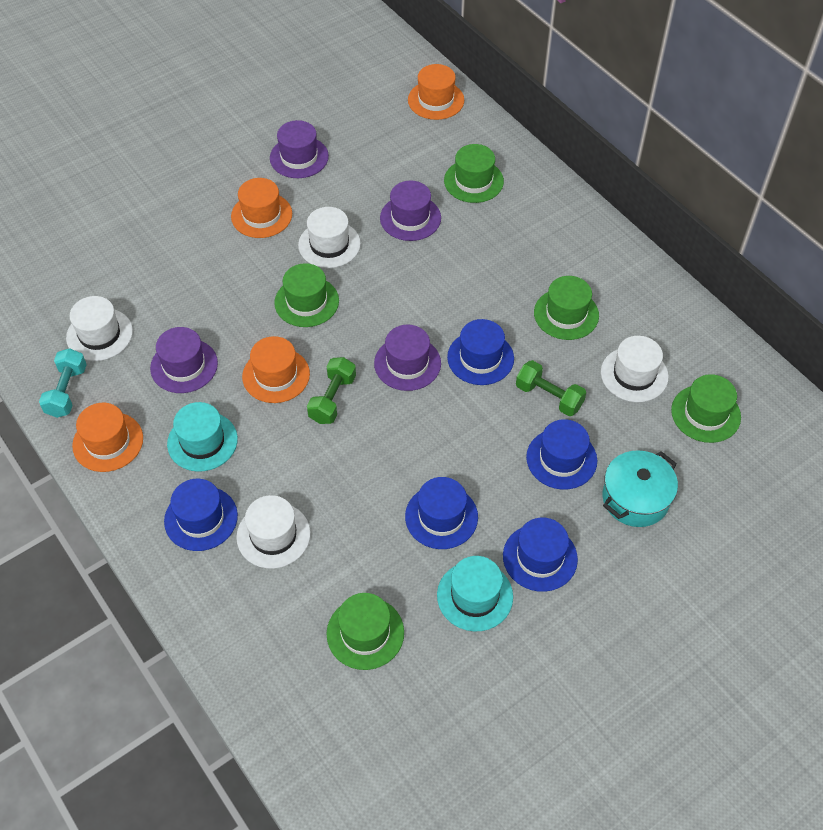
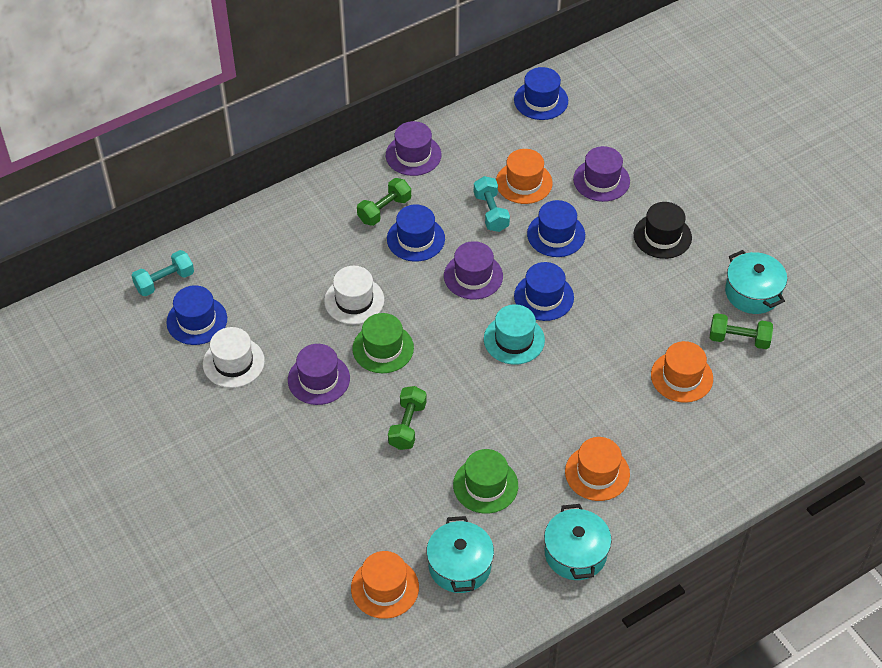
black hat: 0 -> 1
green dumbbell: 2 -> 3
green hat: 5 -> 2
turquoise dumbbell: 1 -> 2
turquoise hat: 2 -> 1
turquoise pot: 1 -> 3
white hat: 4 -> 2

